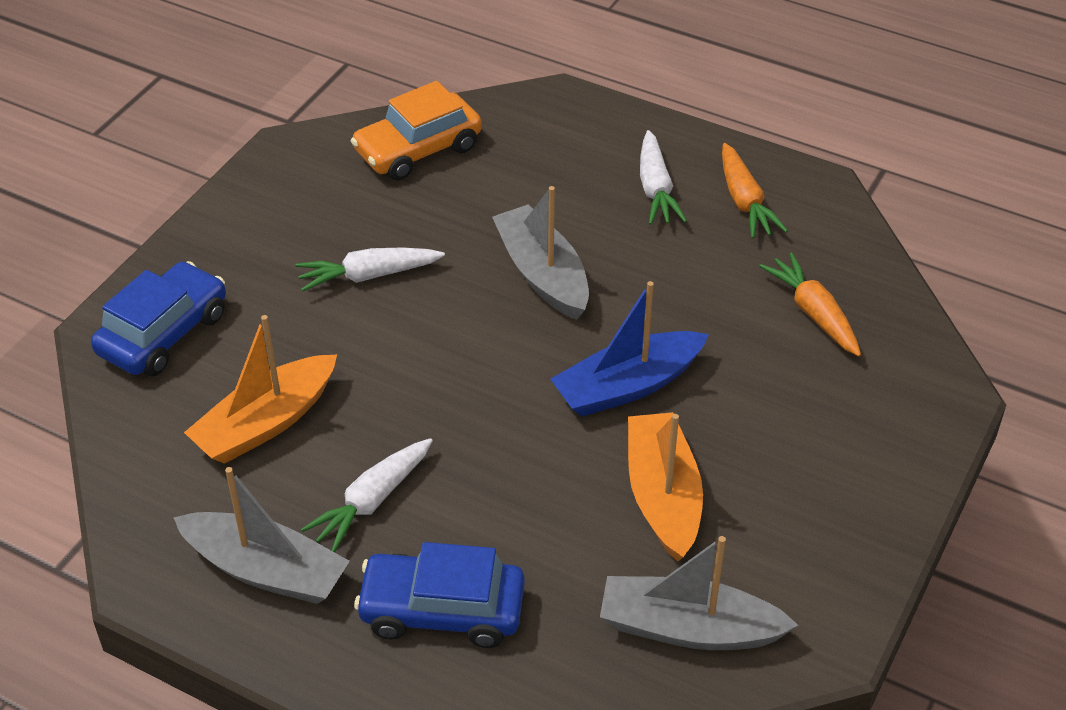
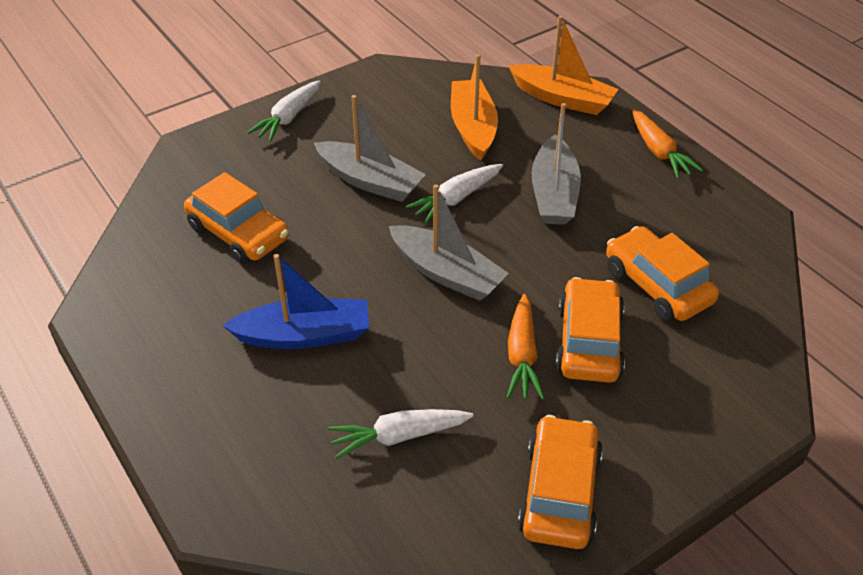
blue car: 2 -> 0
orange car: 1 -> 4

